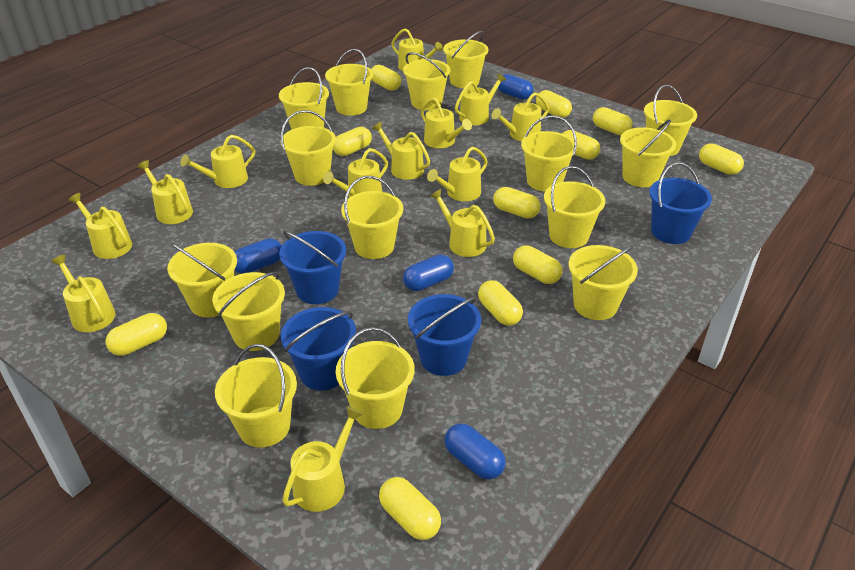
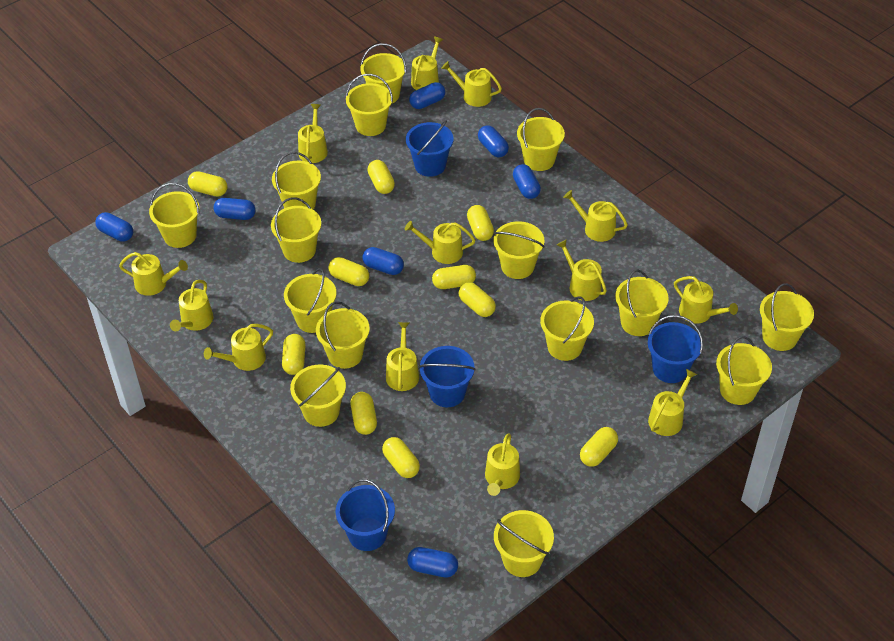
blue capsule: 4 -> 7
yellow capsule: 11 -> 10

